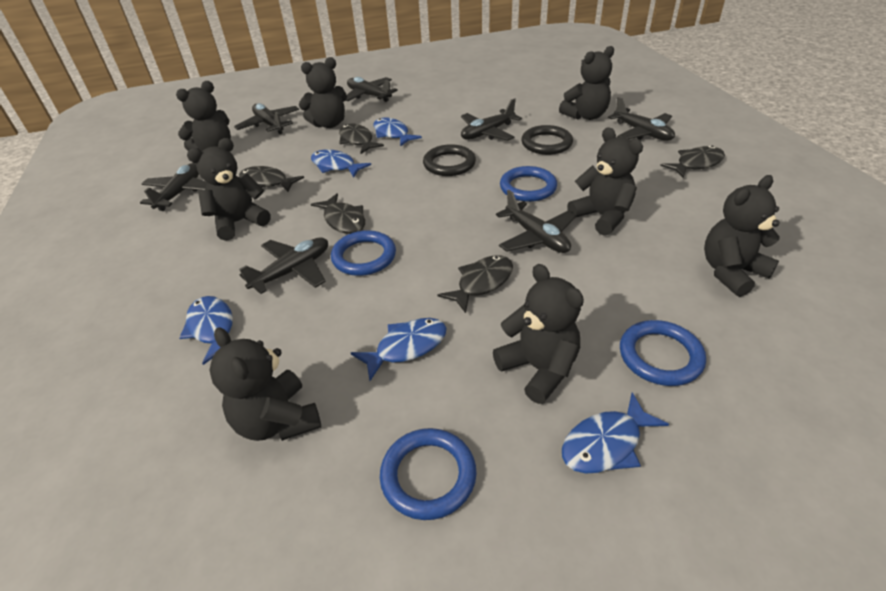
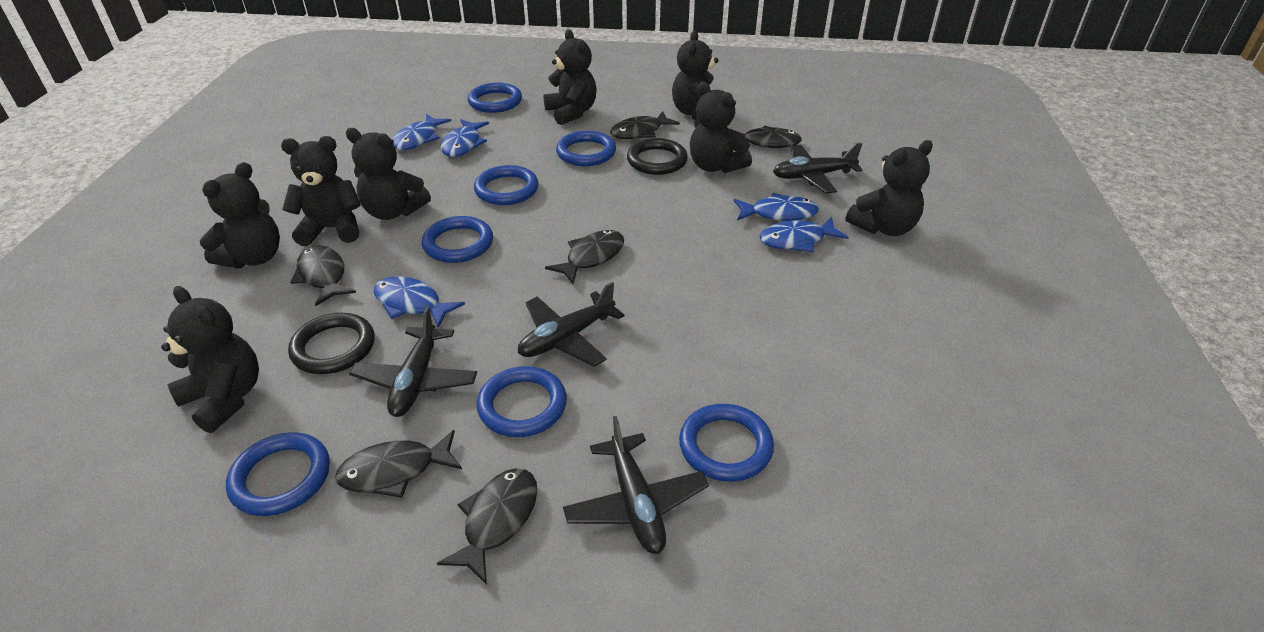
black fish: 5 -> 6
black plane: 7 -> 4
blue ring: 4 -> 7

